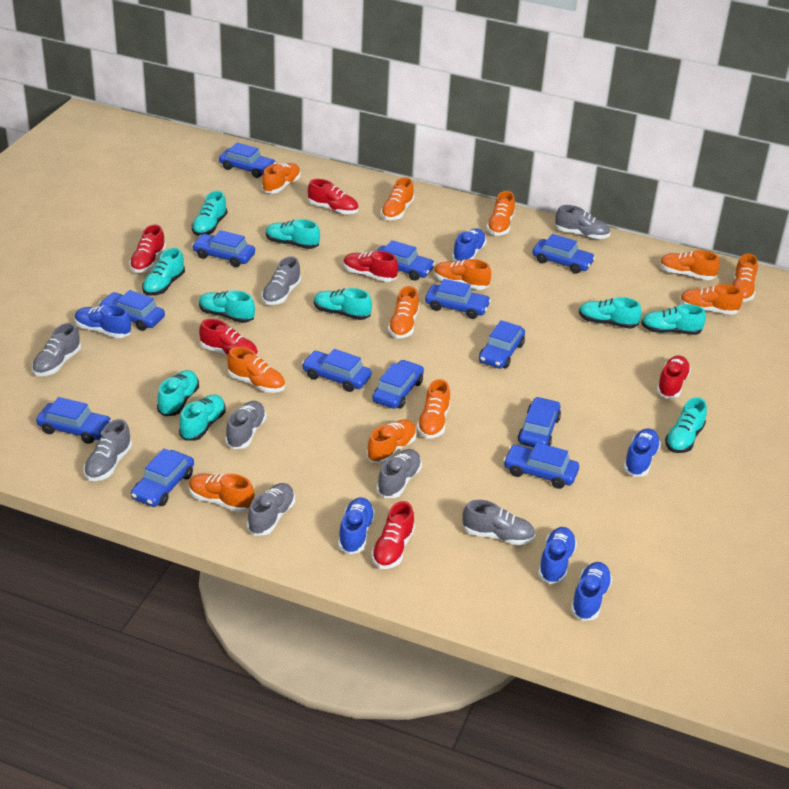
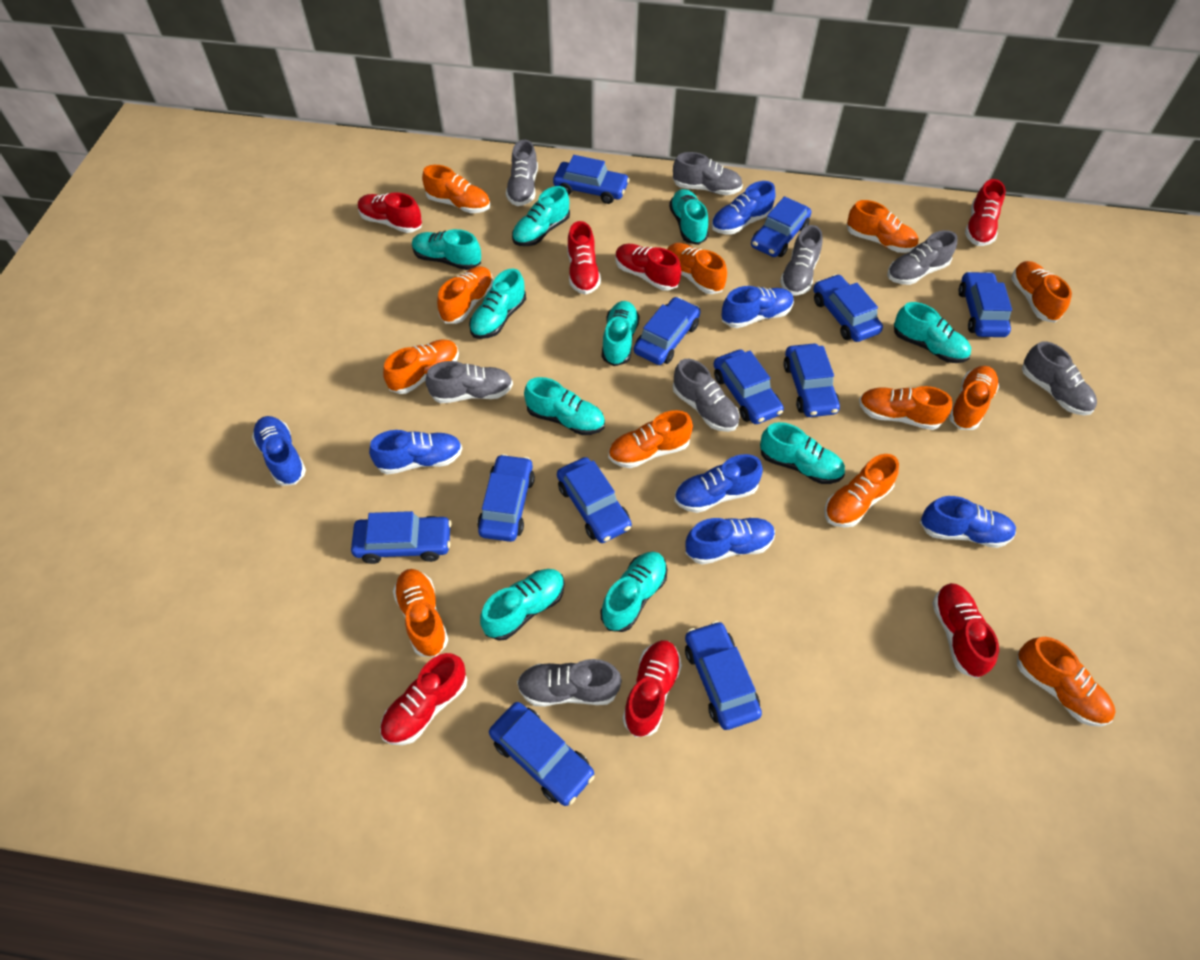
blue car: 13 -> 12
blue shoe: 6 -> 7
red shoe: 6 -> 7

